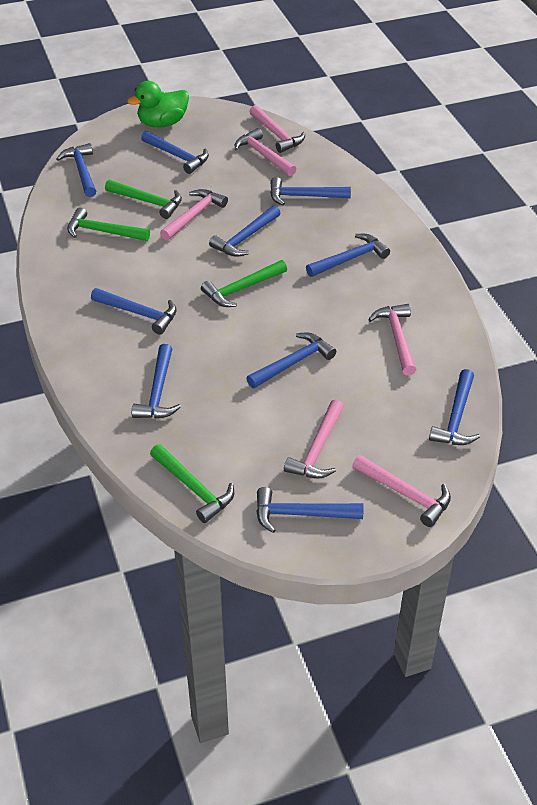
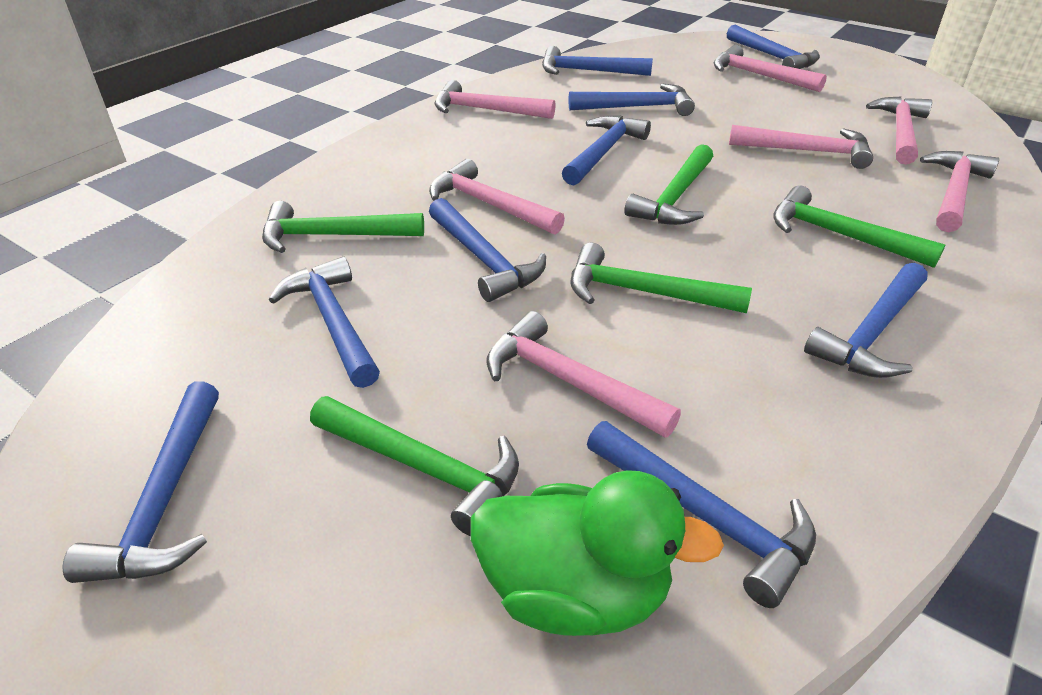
blue hammer: 10 -> 9
green hammer: 4 -> 5
pink hammer: 6 -> 7

